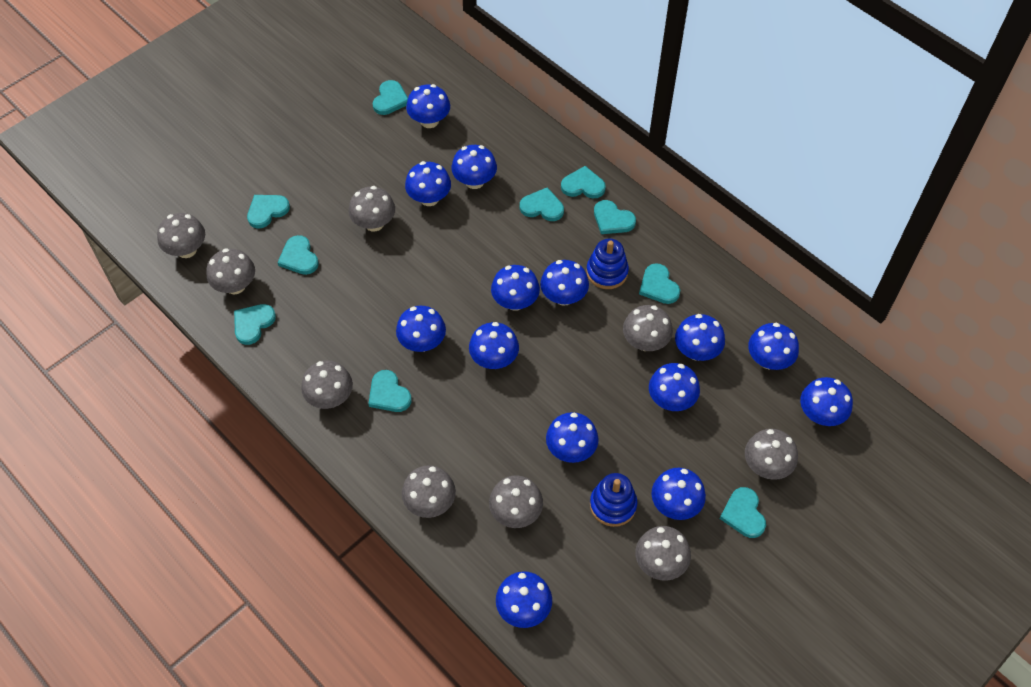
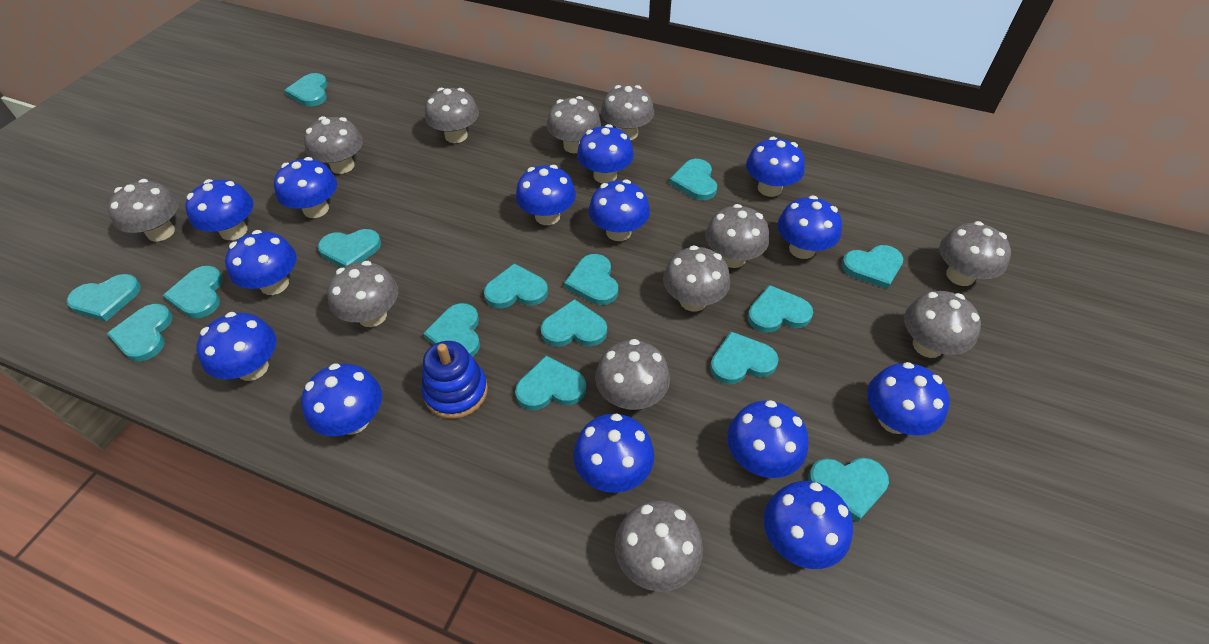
blue stacking toy: 2 -> 1
grey mushroom: 9 -> 12
turquoise heart: 10 -> 15

